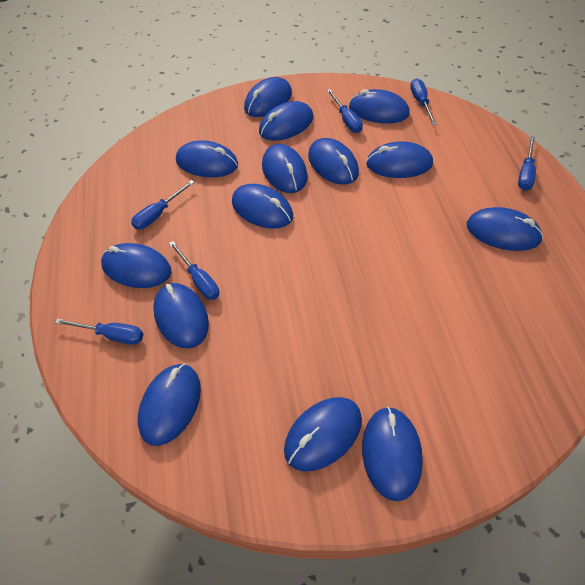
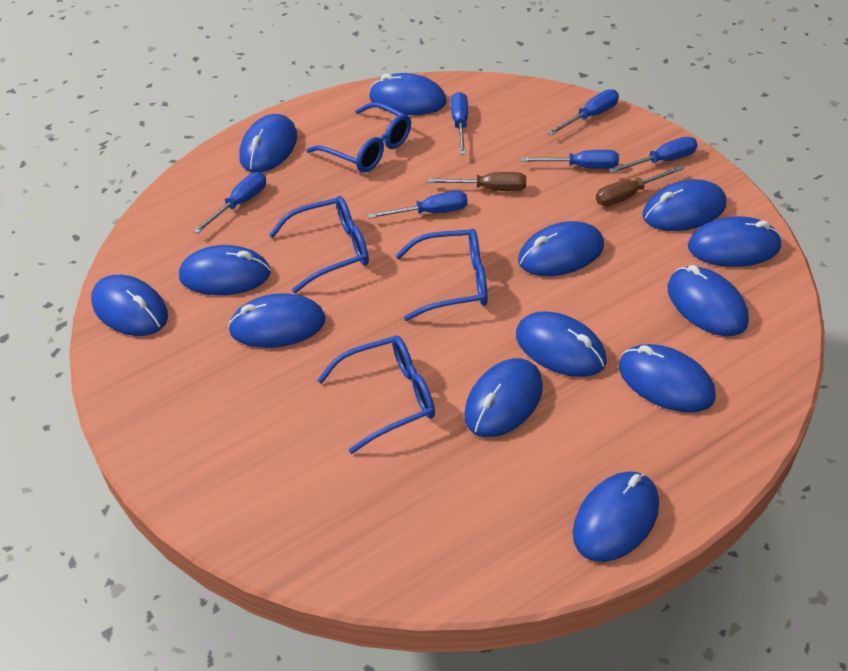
blue glasses: 0 -> 4
blue mouse: 14 -> 13
brown screwdriver: 0 -> 2

